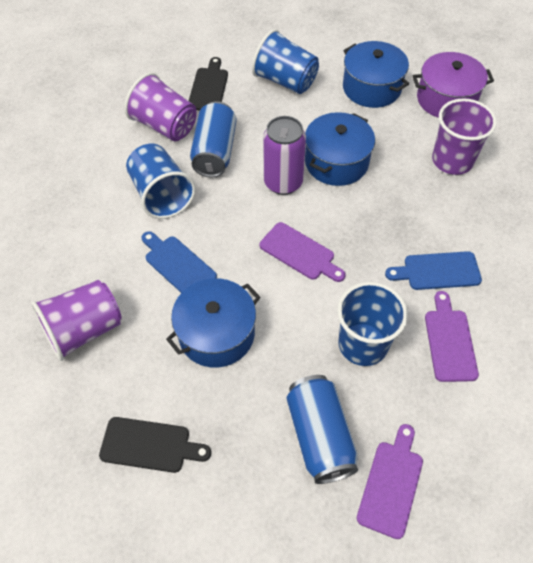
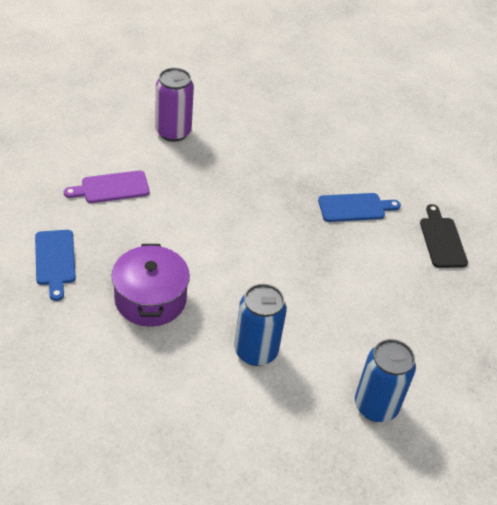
black cutting board: 2 -> 1
blue cup: 3 -> 0
blue pot: 3 -> 0
purple cup: 3 -> 0
purple cutting board: 3 -> 1

